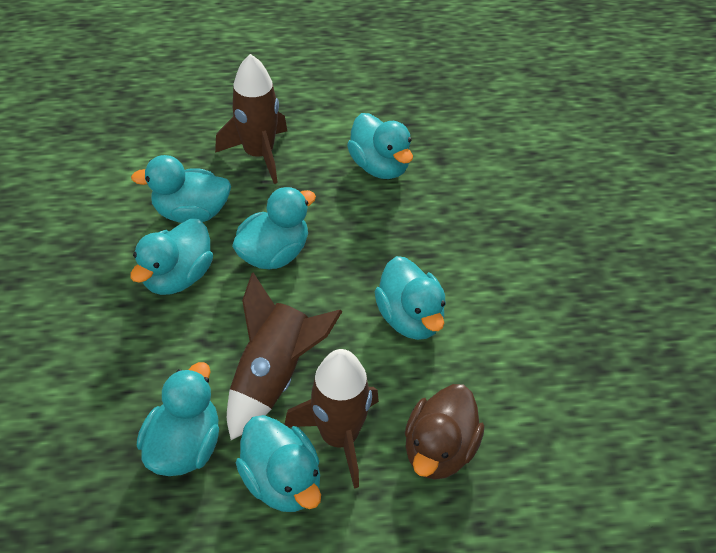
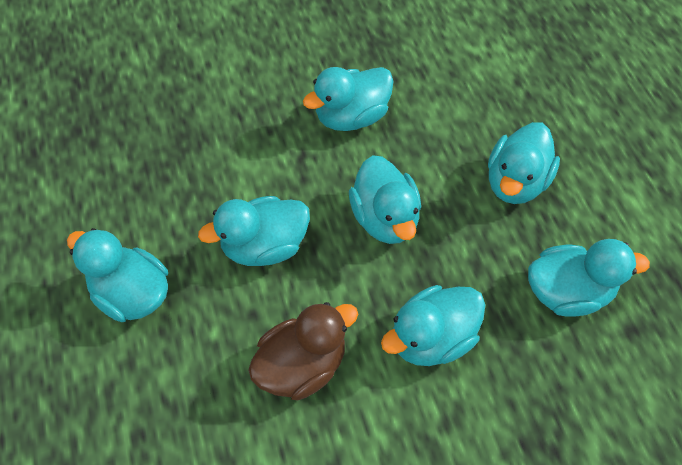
brown rocket: 3 -> 0

